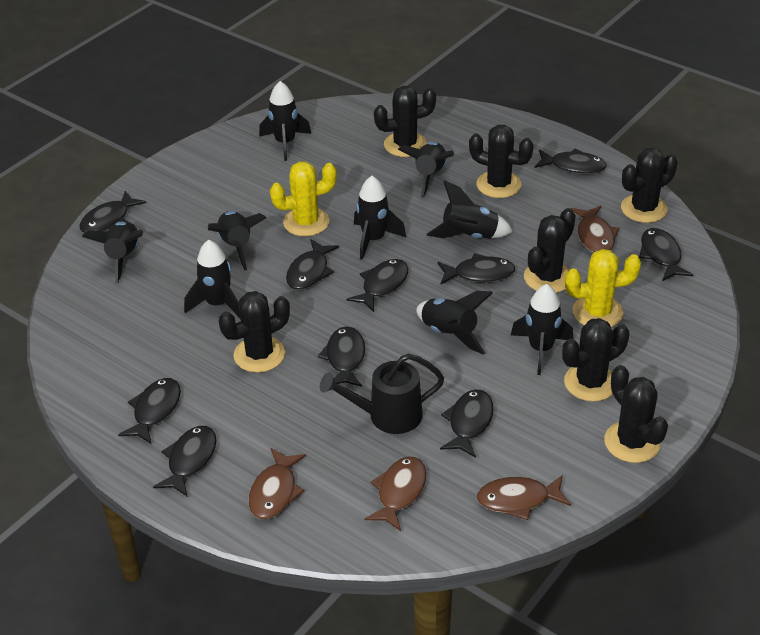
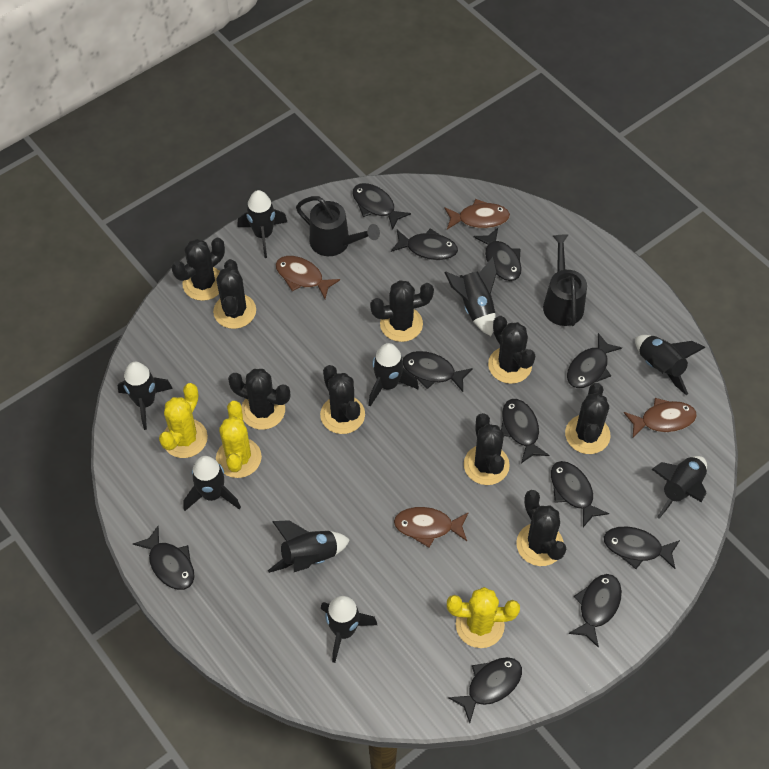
black cactus: 7 -> 9
black fish: 10 -> 11
black watering can: 1 -> 2
yellow cactus: 2 -> 3

